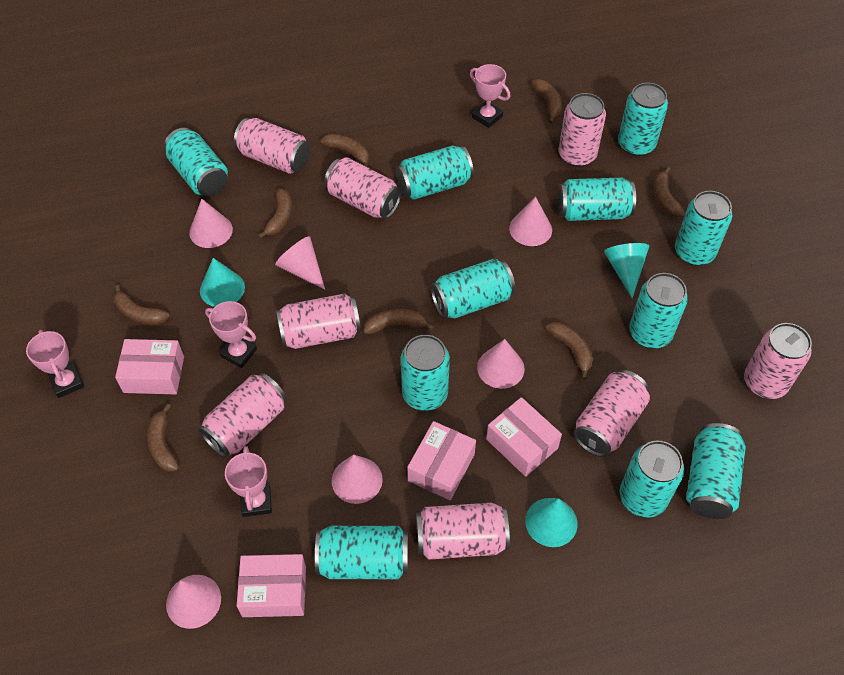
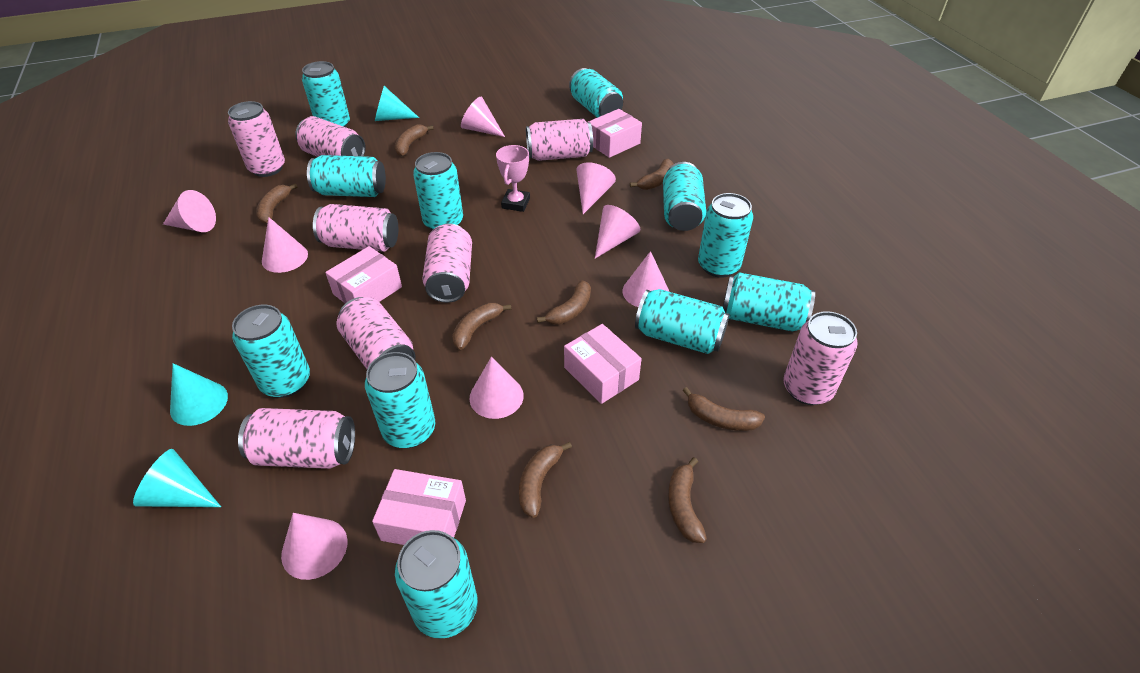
pink cone: 6 -> 8
pink trophy: 4 -> 1

